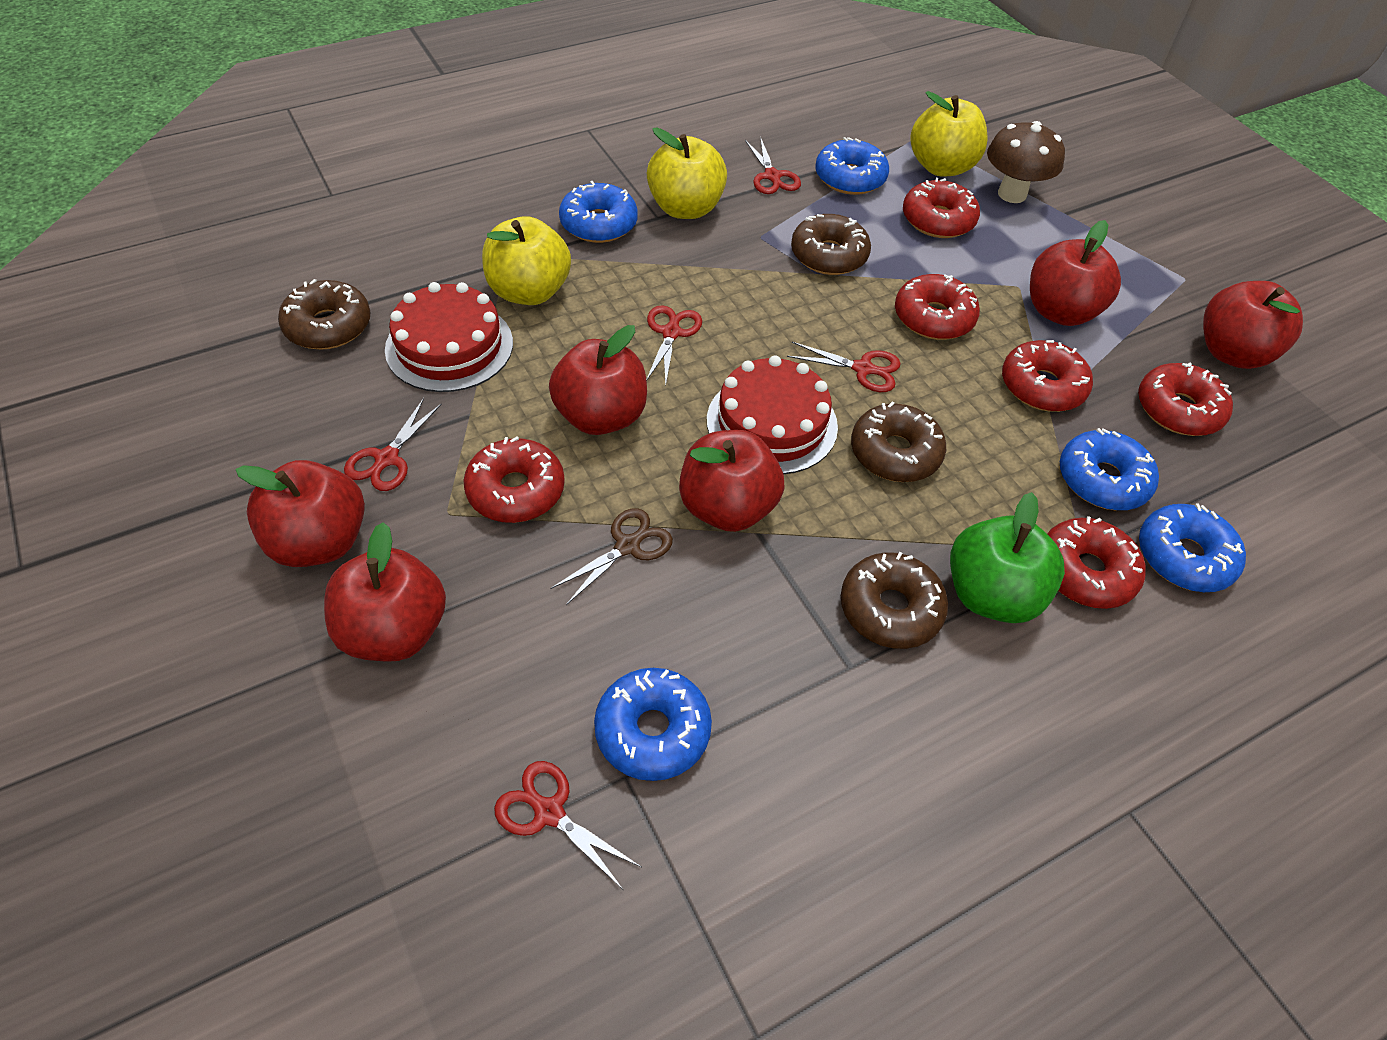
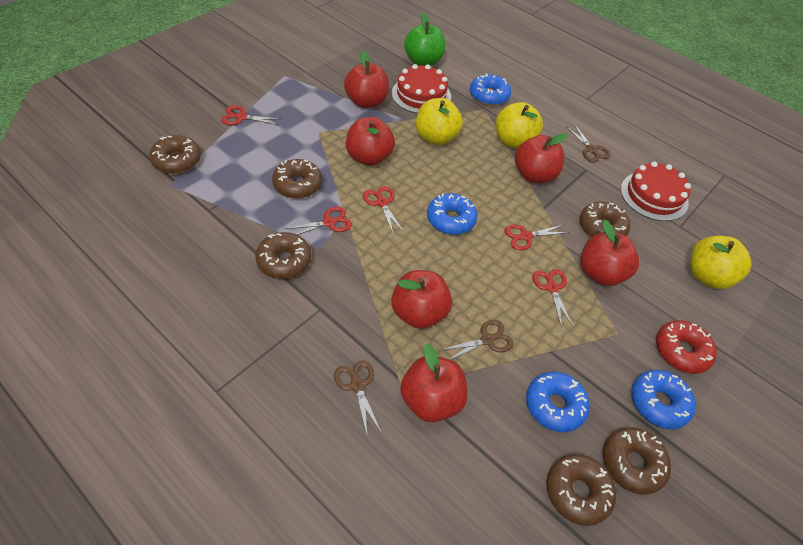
blue donut: 5 -> 4
brown donut: 4 -> 6
brown mushroom: 1 -> 0
brown scissors: 1 -> 3
red donut: 6 -> 1

